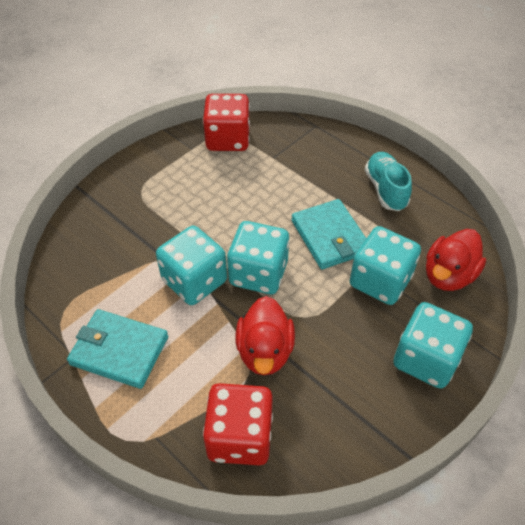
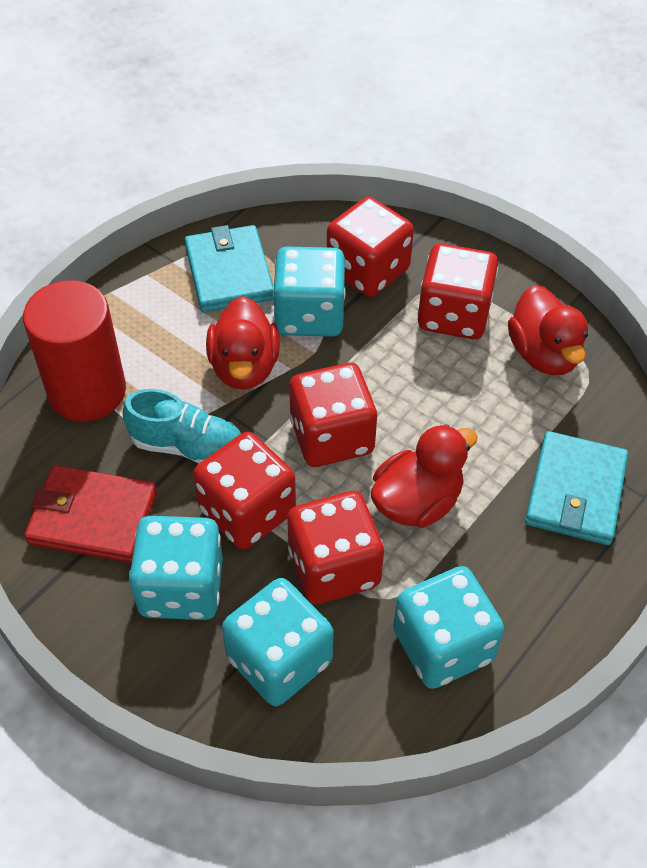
red cylinder: 0 -> 1
red dice: 2 -> 5
red duck: 2 -> 3
red wallet: 0 -> 1

